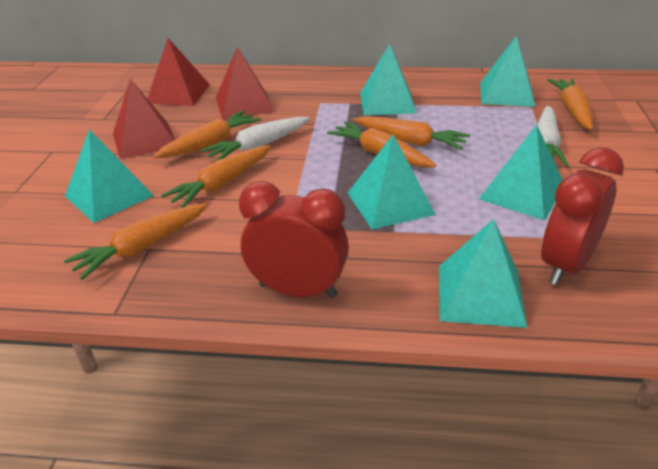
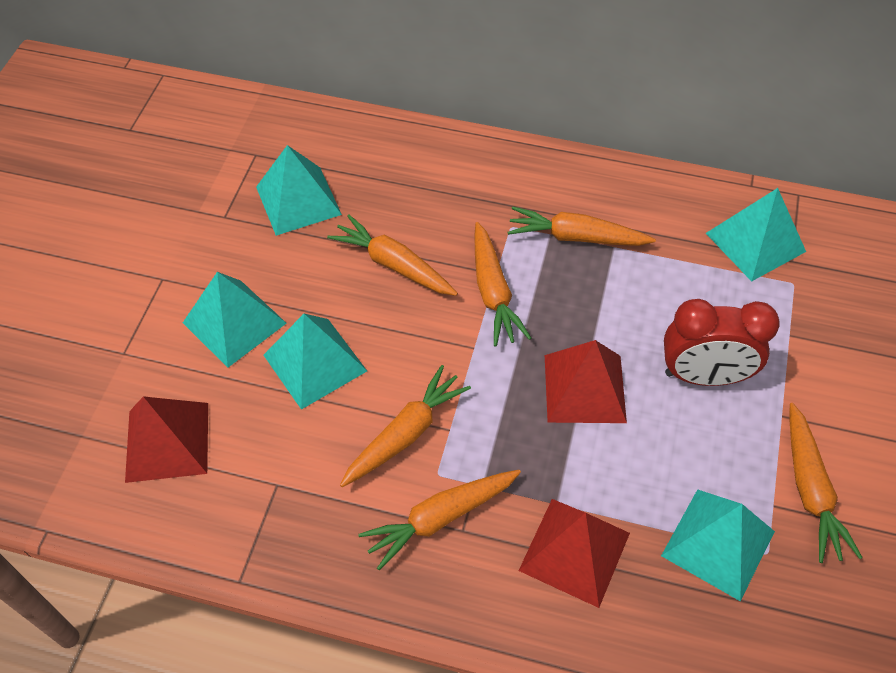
red clock: 2 -> 1
turquoise pyramid: 6 -> 5
white carrot: 2 -> 0

